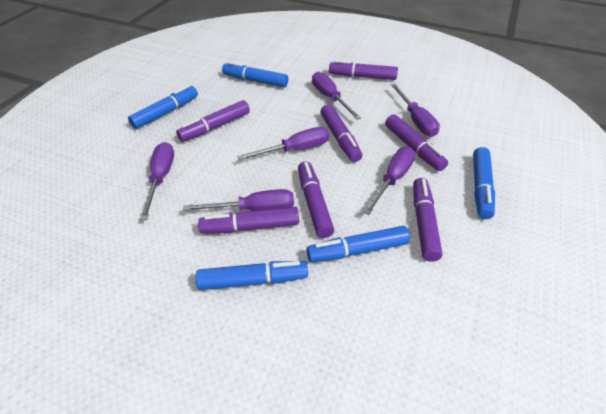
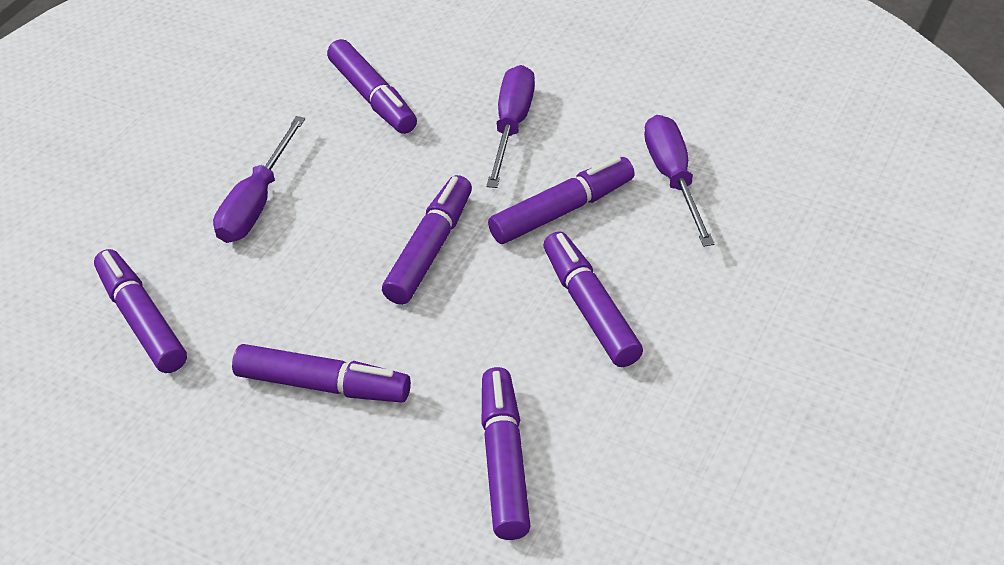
blue marker: 5 -> 0
purple screwdriver: 6 -> 3

